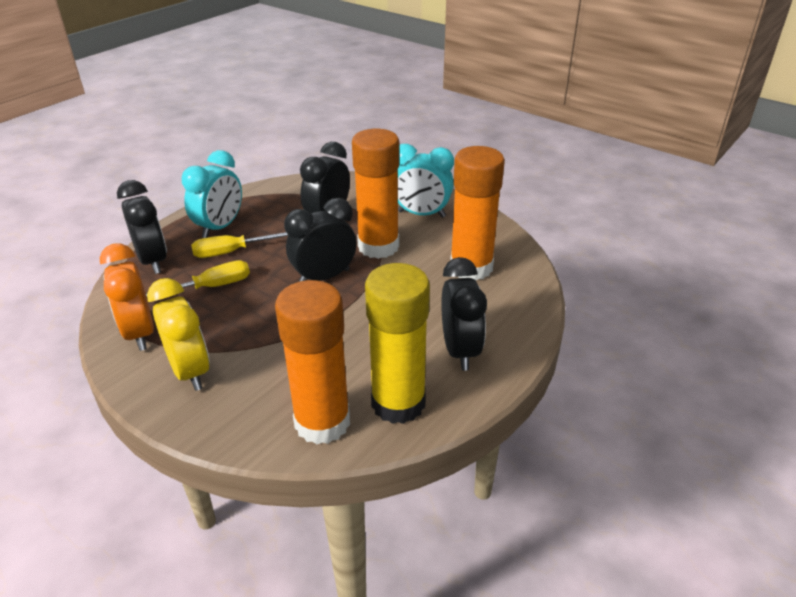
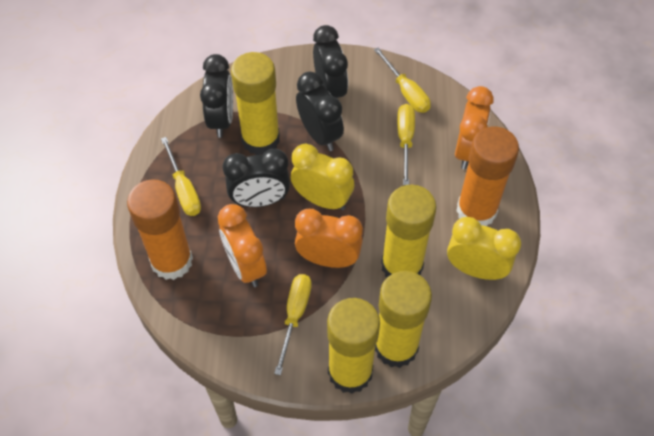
orange clock: 1 -> 3
orange glue stick: 3 -> 2
turquoise clock: 2 -> 0
yellow clock: 1 -> 2
yellow glue stick: 1 -> 4
yellow screwdriver: 2 -> 4

